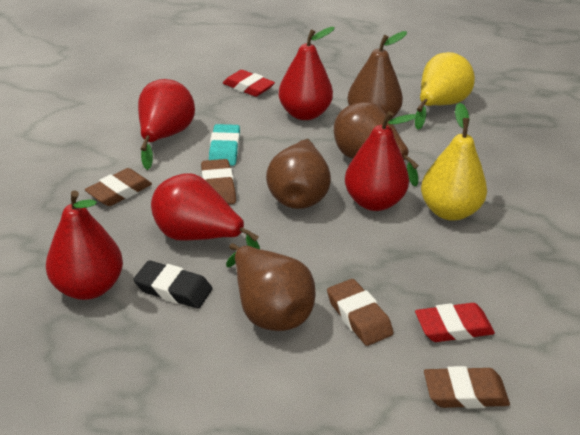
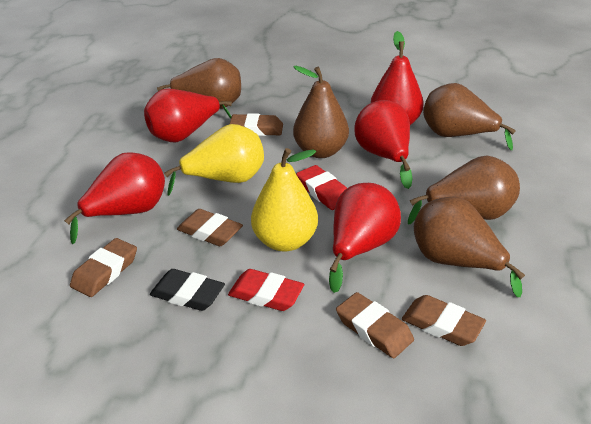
brown eraser: 4 -> 5
brown pear: 4 -> 5
turquoise eraser: 1 -> 0

